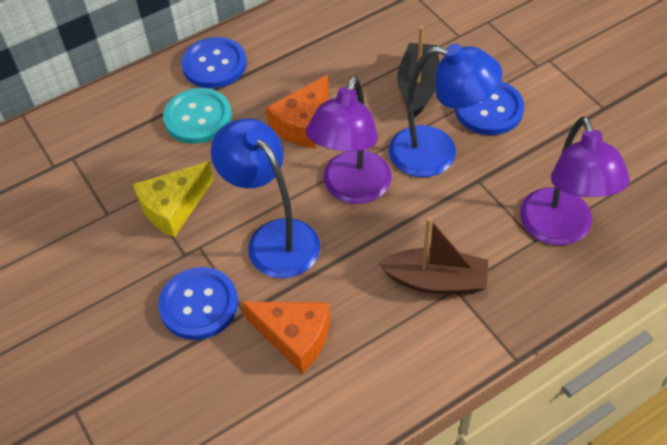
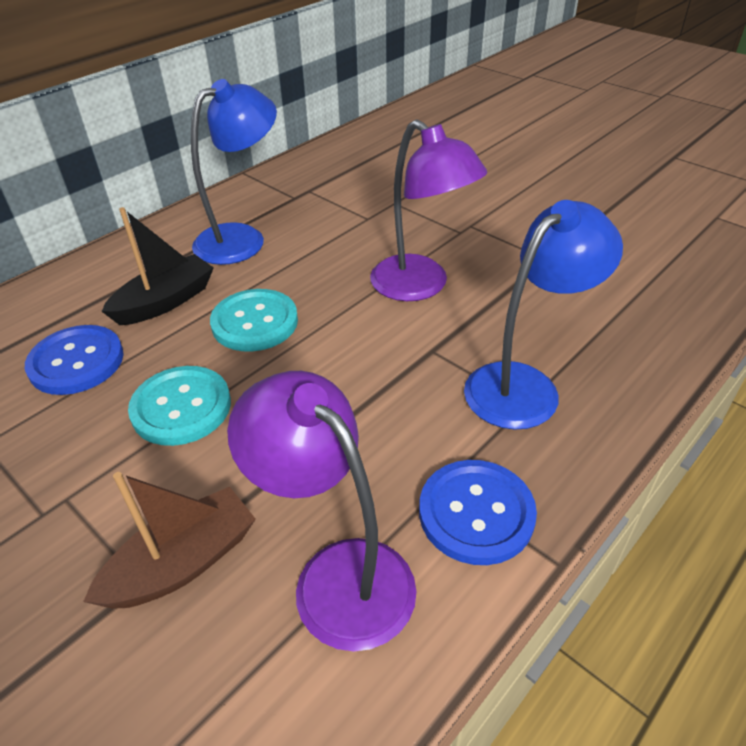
blue button: 3 -> 2
orange cheese: 2 -> 0
turquoise button: 1 -> 2
yellow cheese: 1 -> 0

